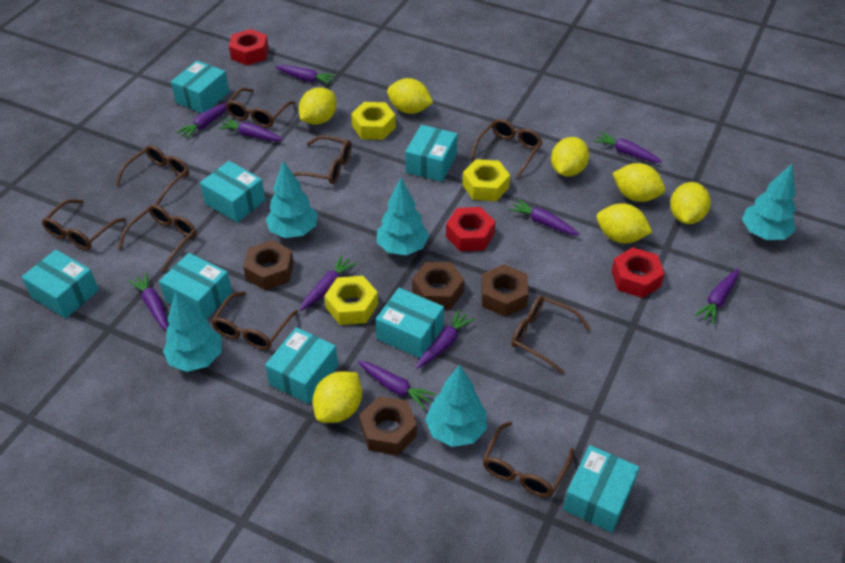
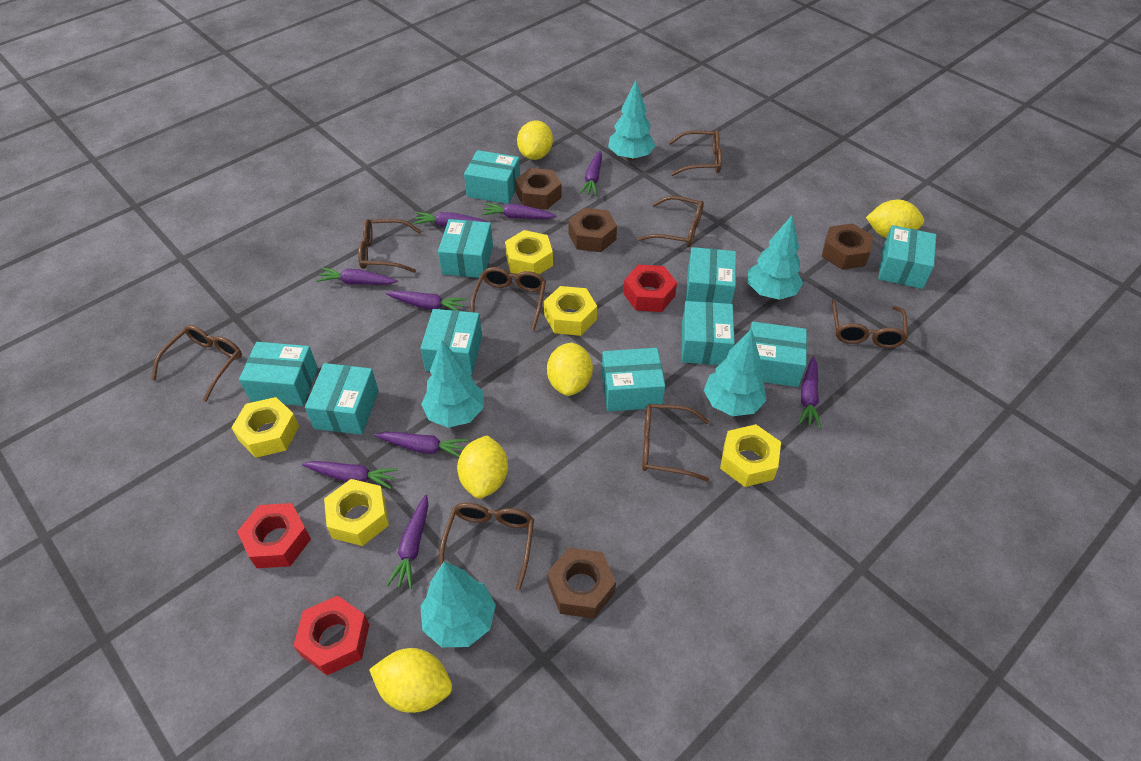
brown glasses: 9 -> 8
purple carrot: 10 -> 9
turquoise box: 8 -> 10
yellow lemon: 7 -> 5
yellow nut: 3 -> 5

